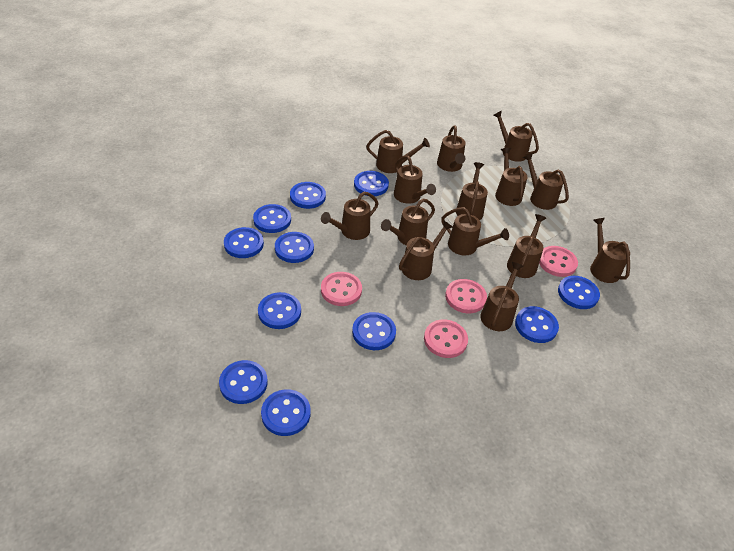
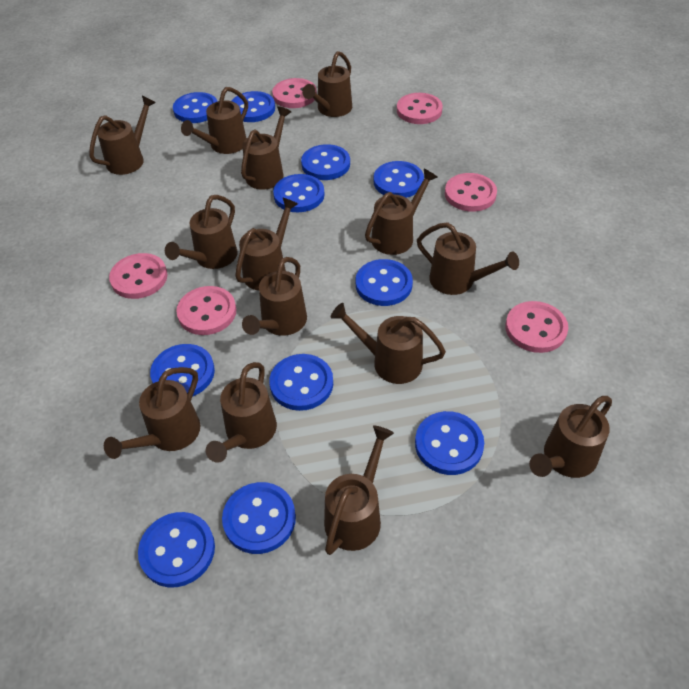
pink button: 4 -> 6

